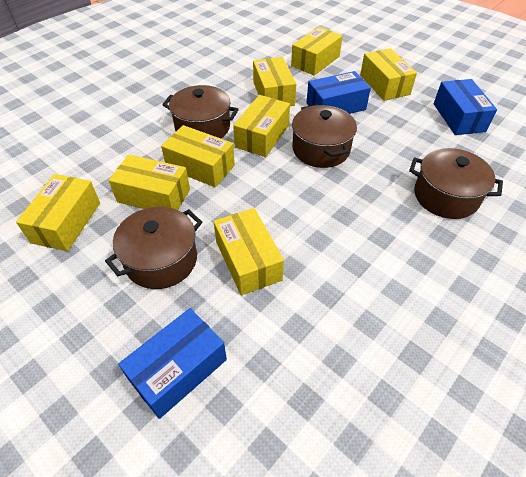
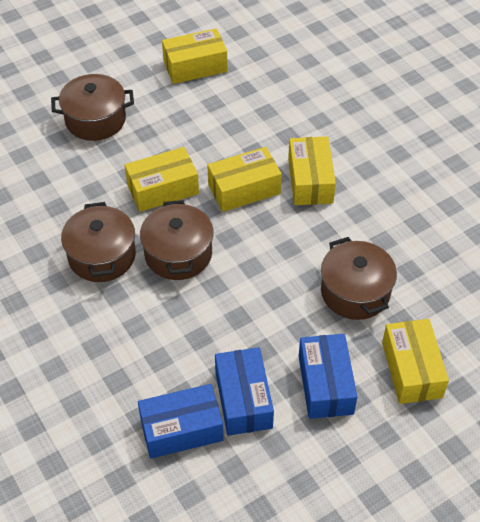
yellow box: 8 -> 5

